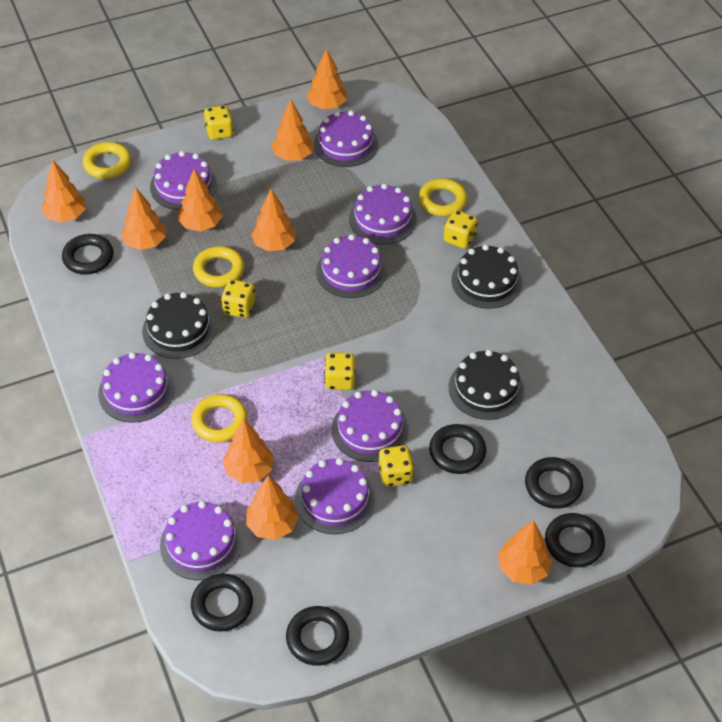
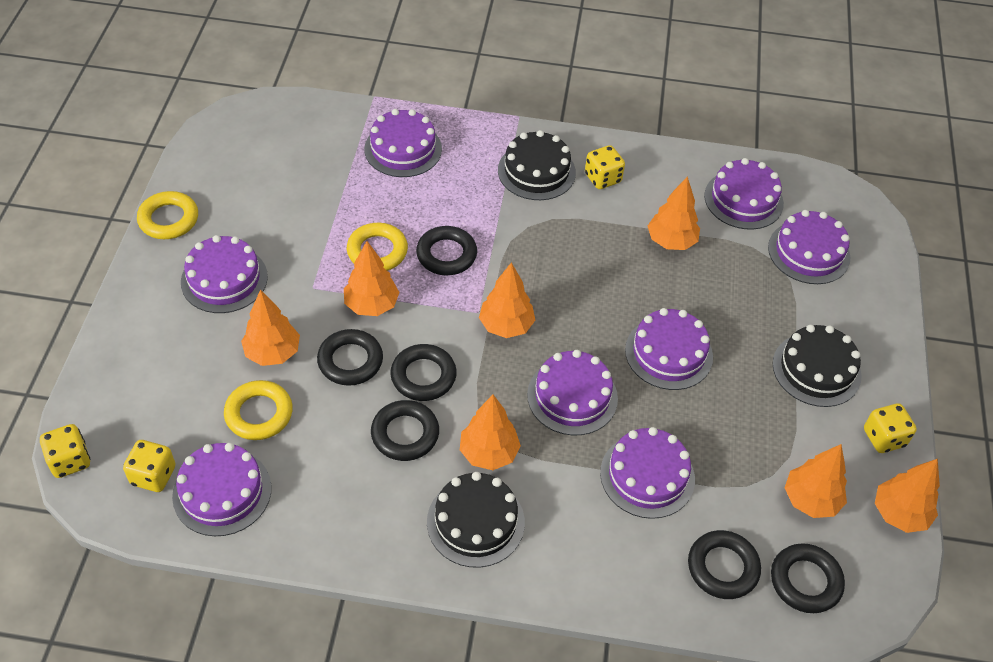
orange tree: 9 -> 7
yellow dice: 5 -> 4
yellow ring: 4 -> 3

